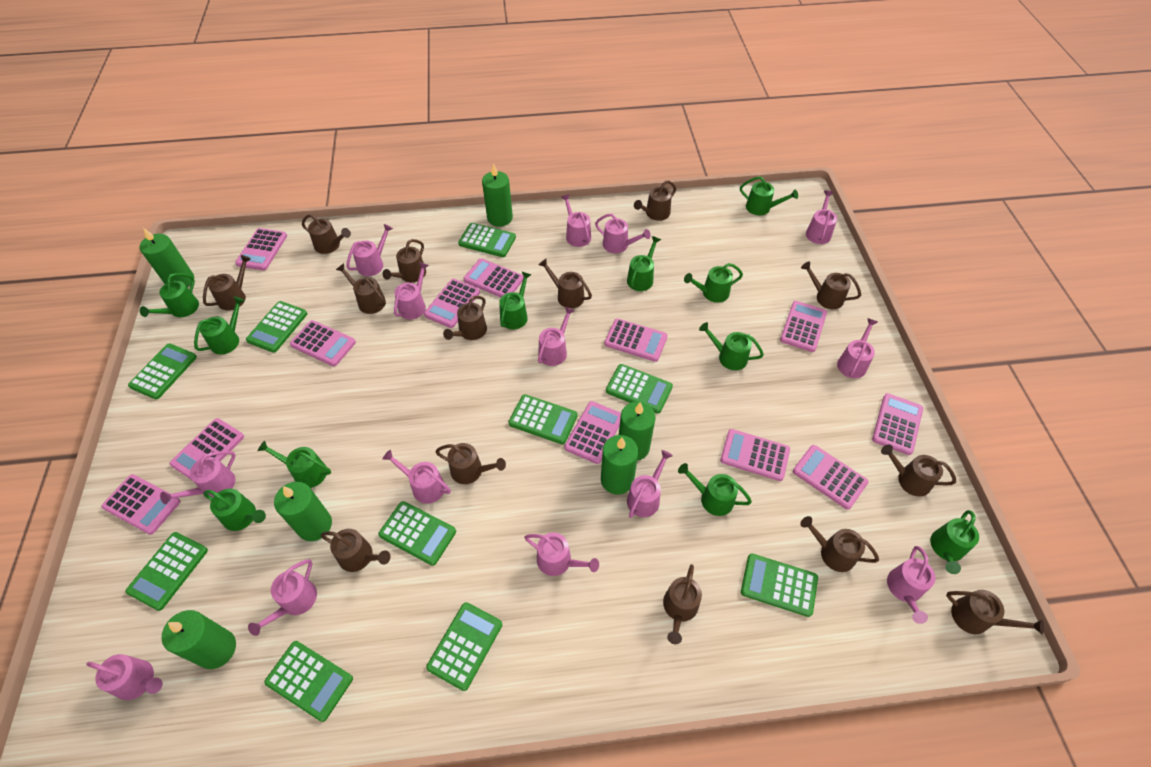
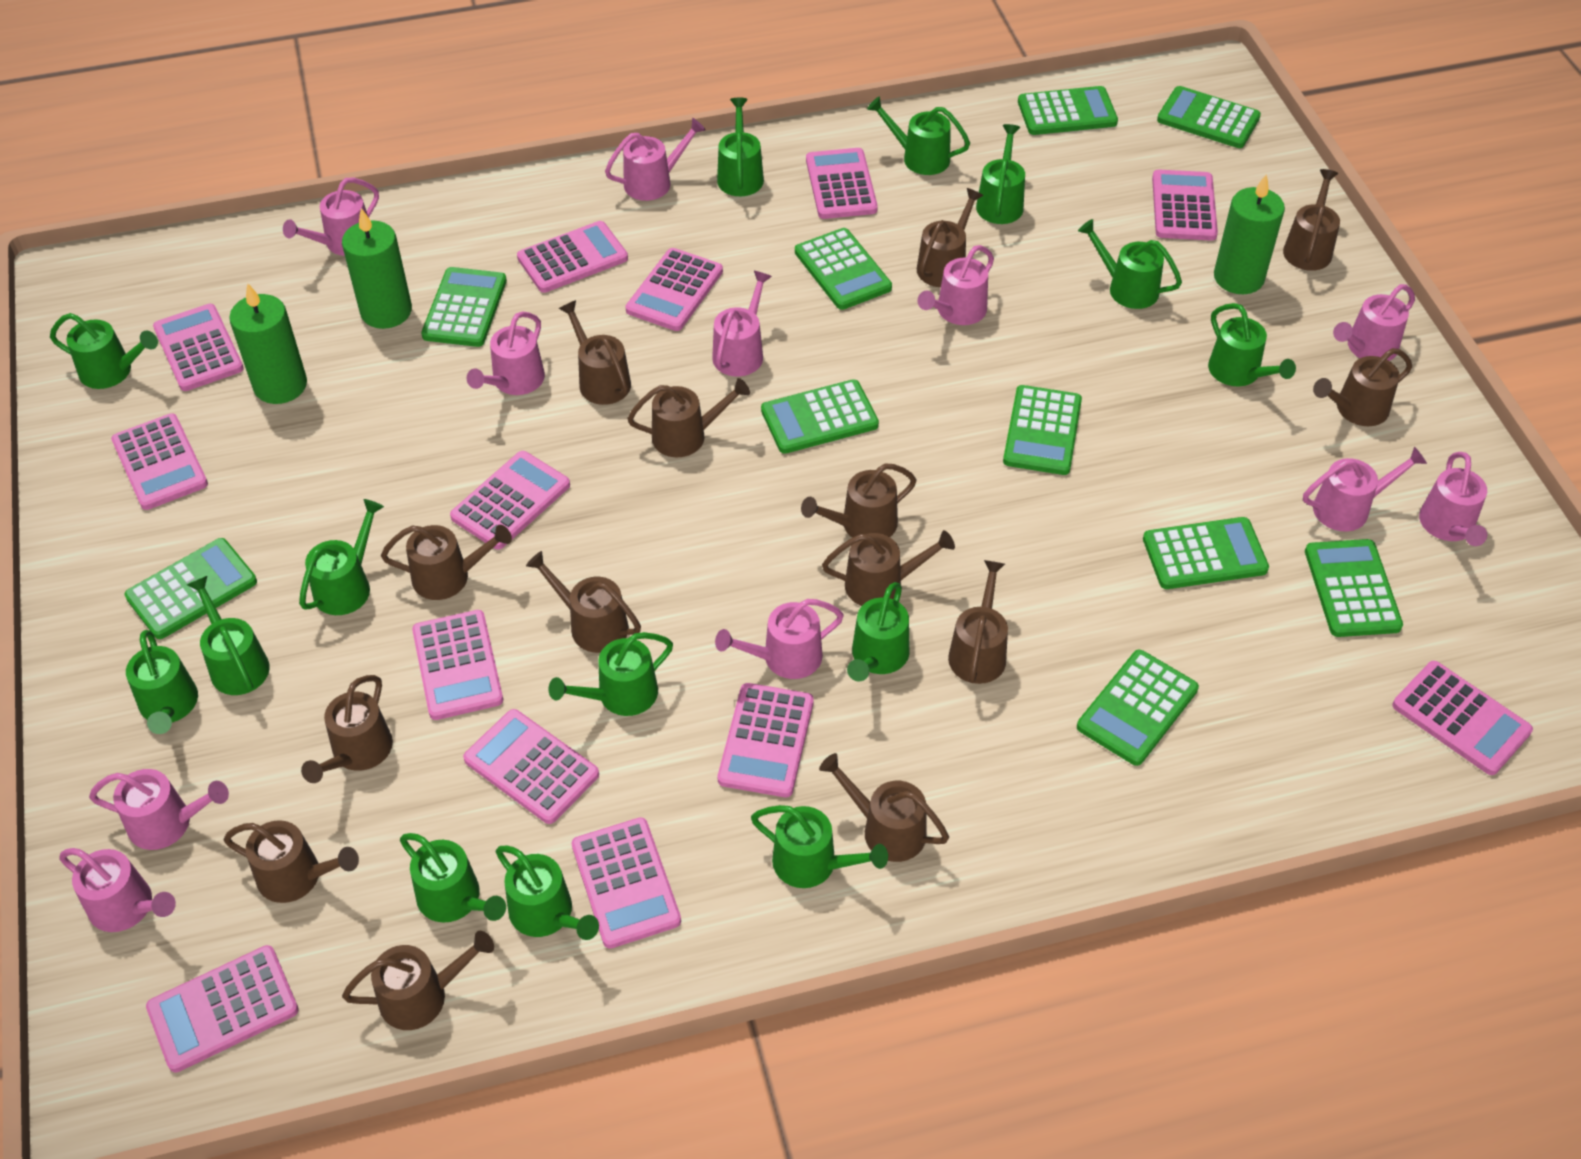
green candle: 6 -> 3
green watering can: 11 -> 14
pink calculator: 12 -> 13
pink watering can: 14 -> 11

